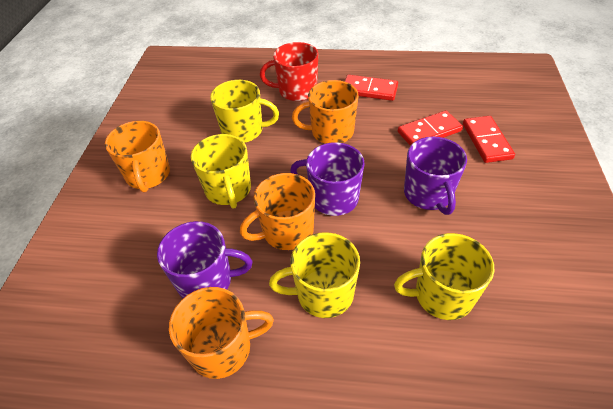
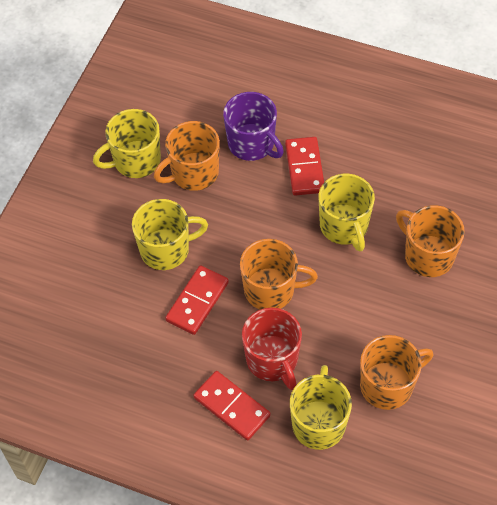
purple mug: 3 -> 1

